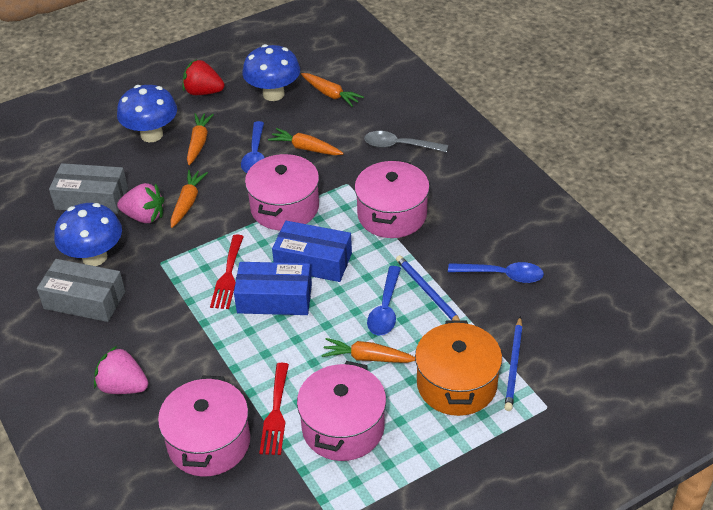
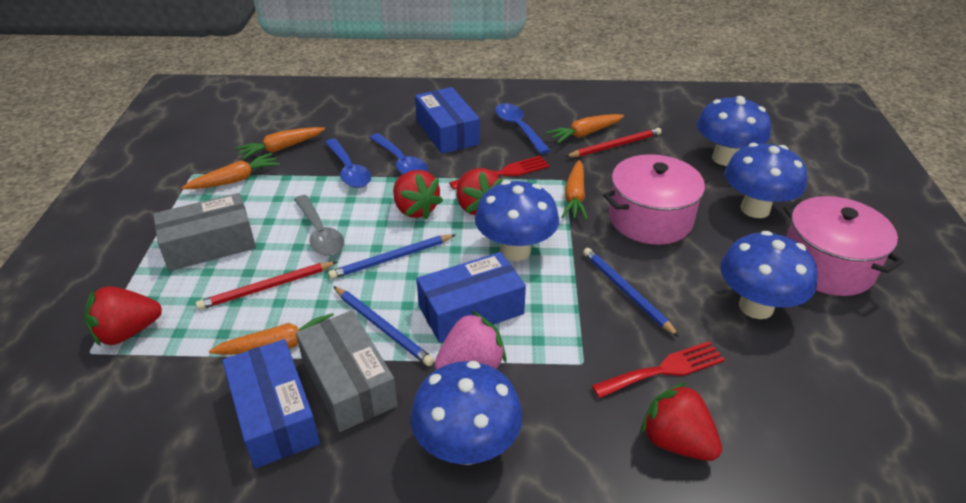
blue box: 2 -> 3
blue mushroom: 3 -> 5
blue pencil: 2 -> 3
orange pot: 1 -> 0
pink pot: 4 -> 2
pink strawberry: 2 -> 1
red pencil: 0 -> 2
red strawberry: 1 -> 4

